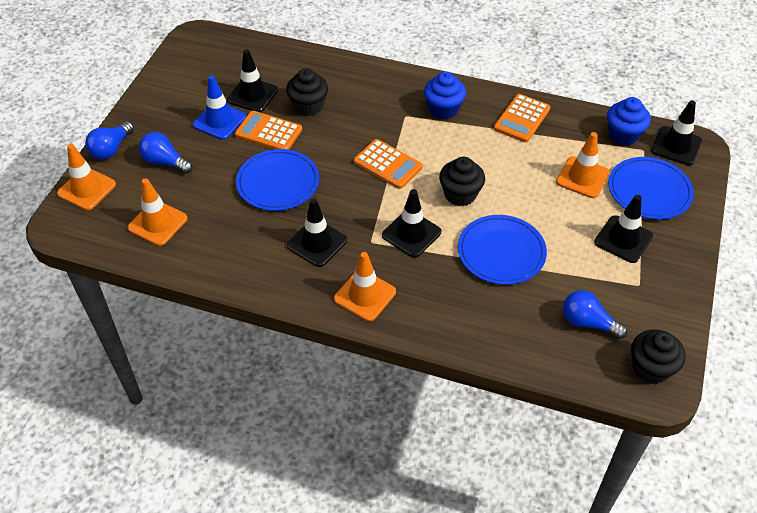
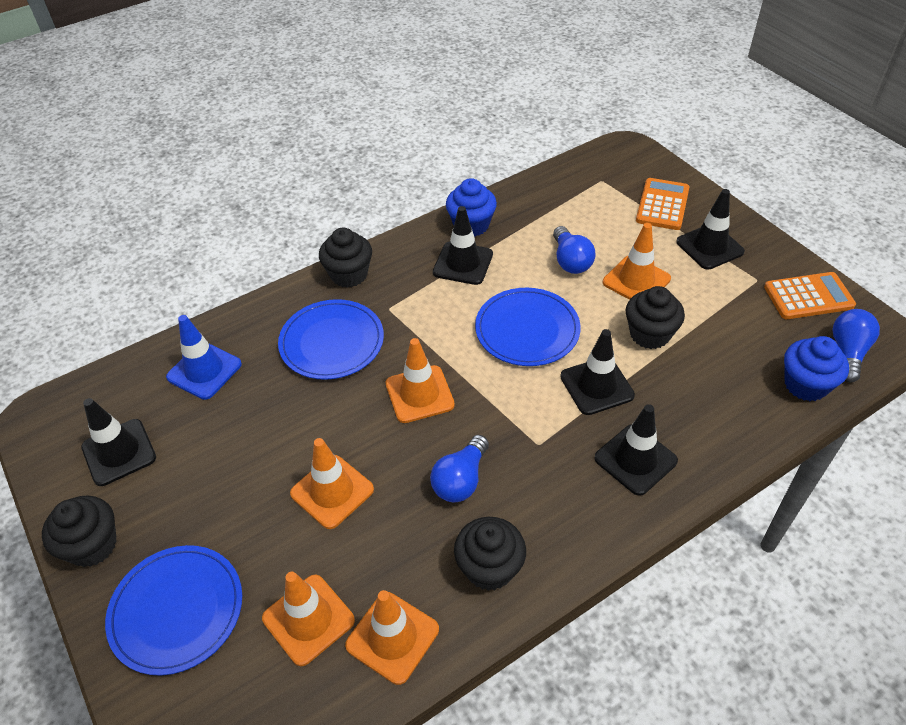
black cupcake: 3 -> 4
orange calculator: 3 -> 2
orange traffic cone: 4 -> 5

